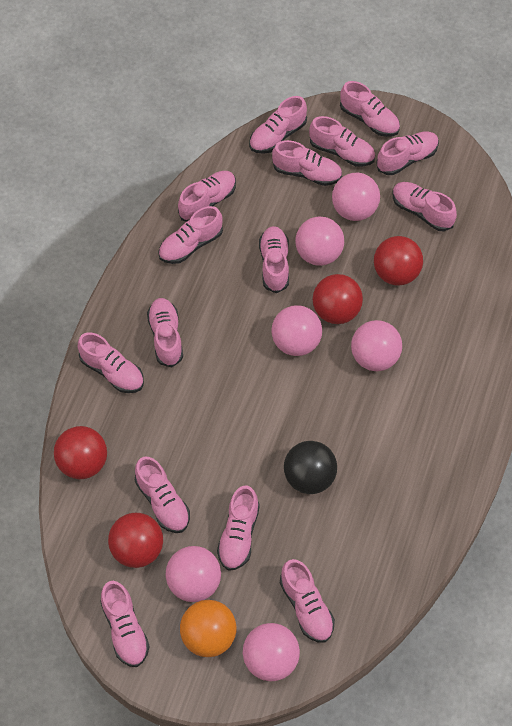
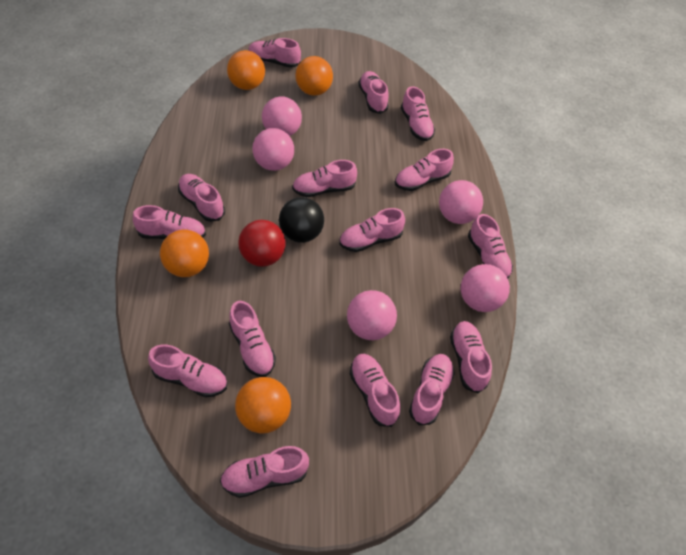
orange ball: 1 -> 4
pink ball: 6 -> 5
red ball: 4 -> 1

